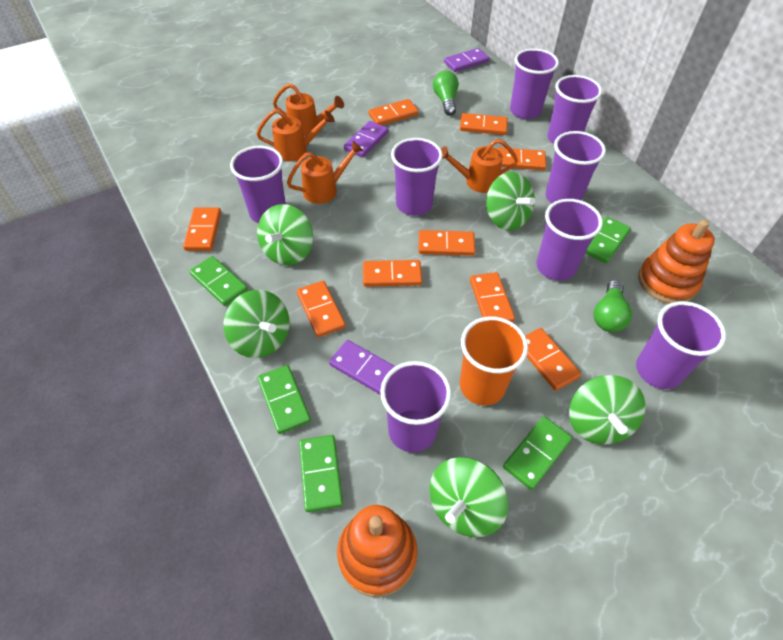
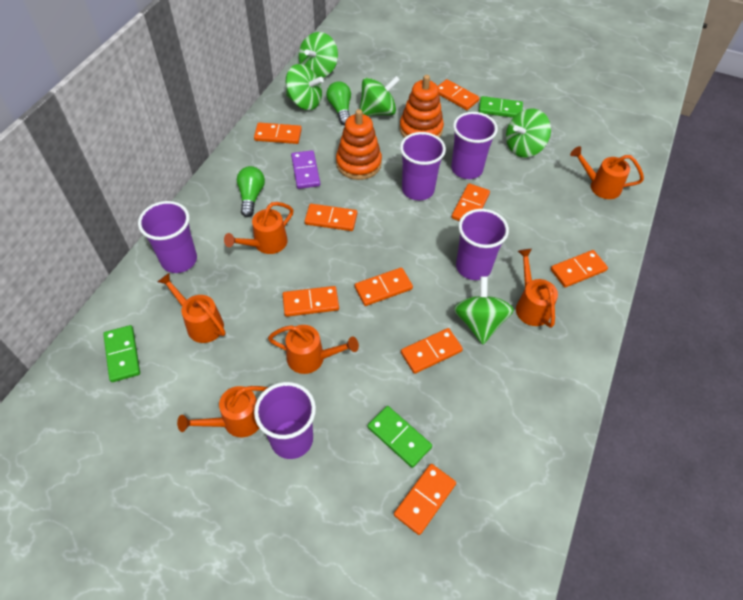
green domino: 5 -> 3
orange cup: 1 -> 0
orange watering can: 4 -> 6
purple cup: 8 -> 5
purple domino: 3 -> 1

